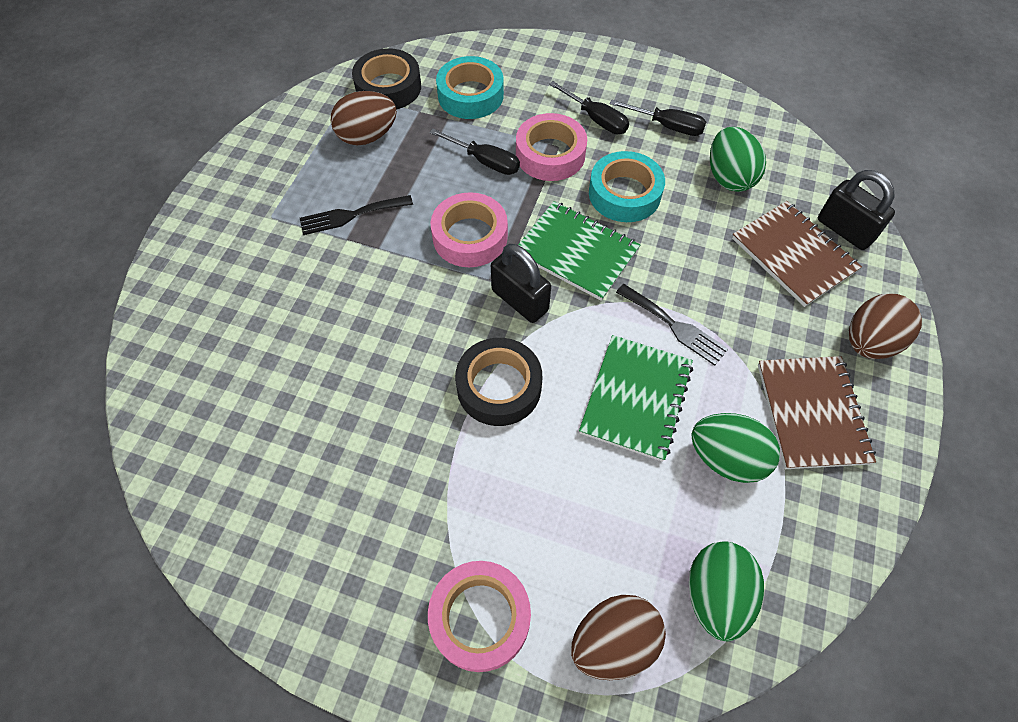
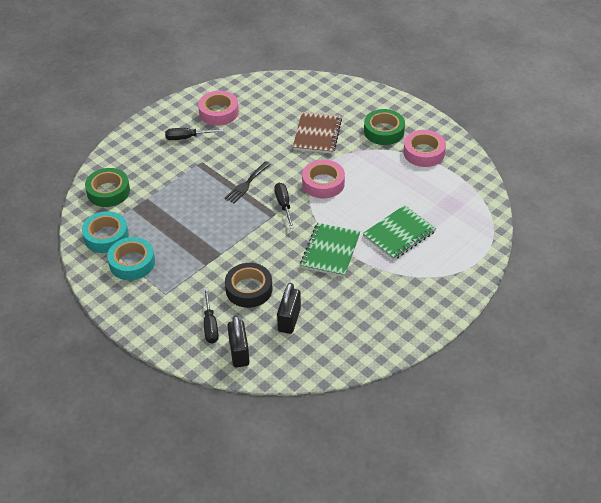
black fork: 2 -> 1
black tape: 2 -> 1
brown egg: 3 -> 0
brown notebook: 2 -> 1
green egg: 3 -> 0
green tape: 0 -> 2

